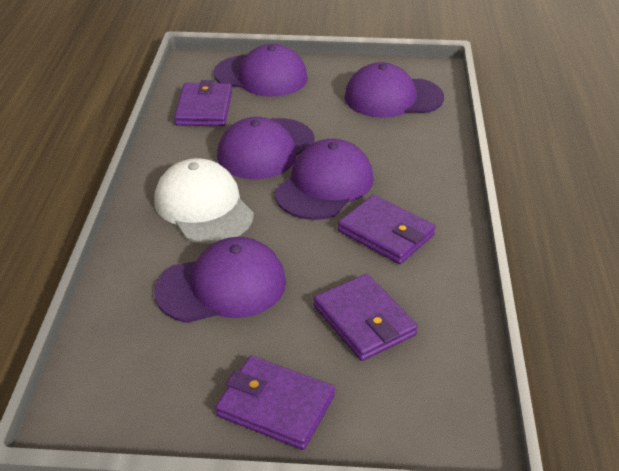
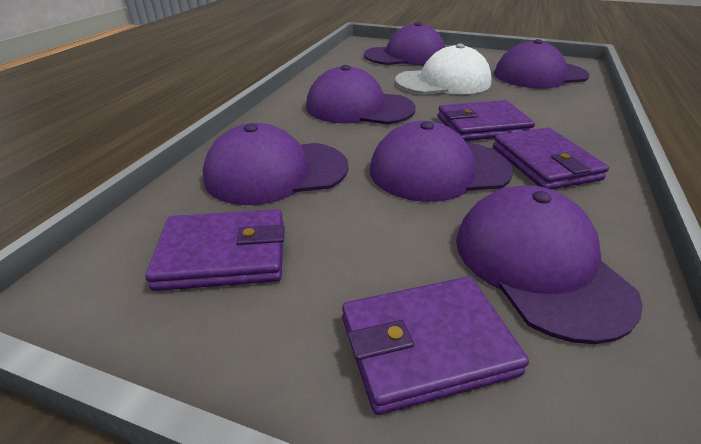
purple cap: 5 -> 6

